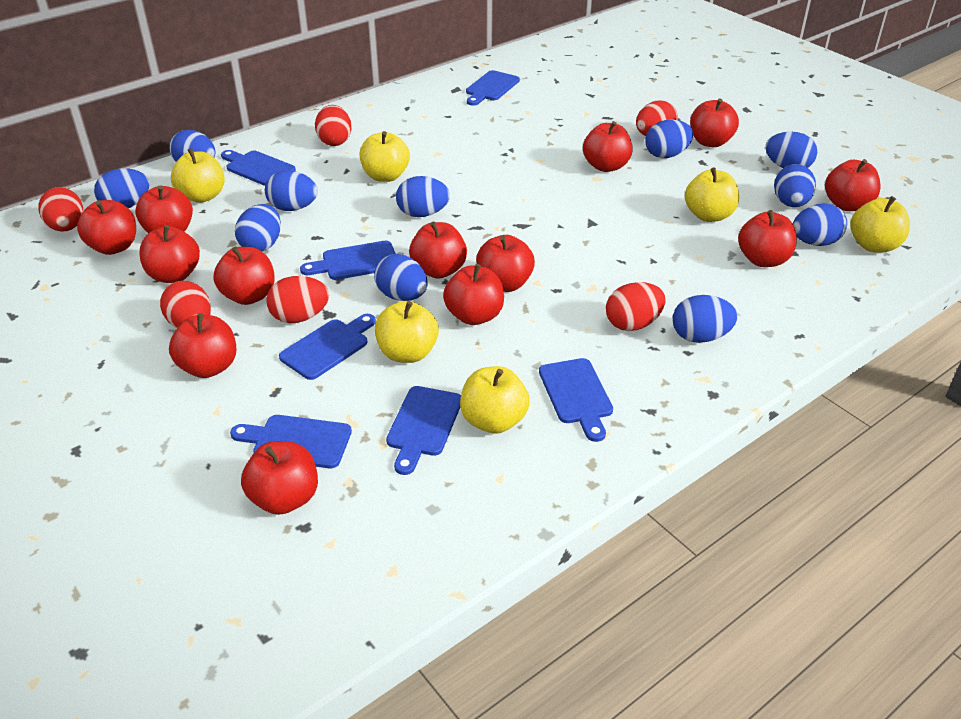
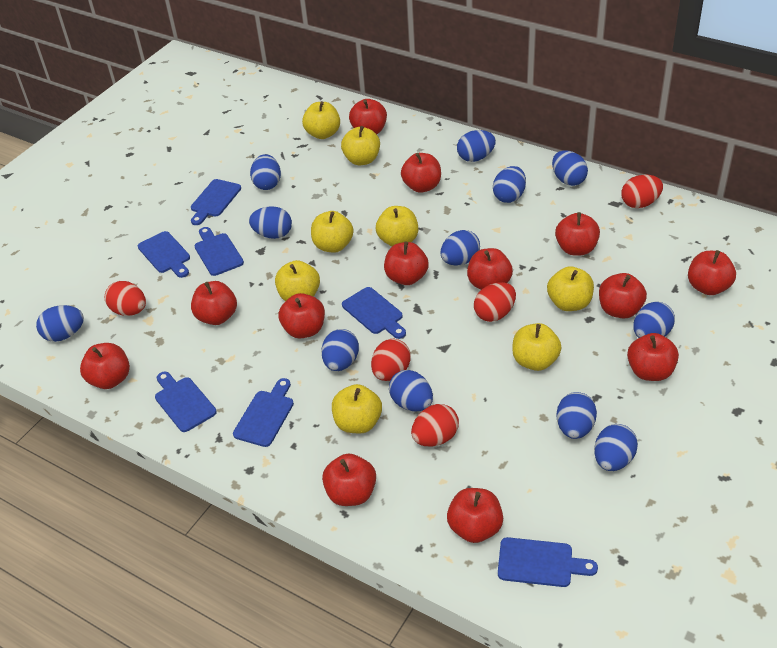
blue egg: 11 -> 12
red egg: 6 -> 5
yellow apple: 6 -> 8

